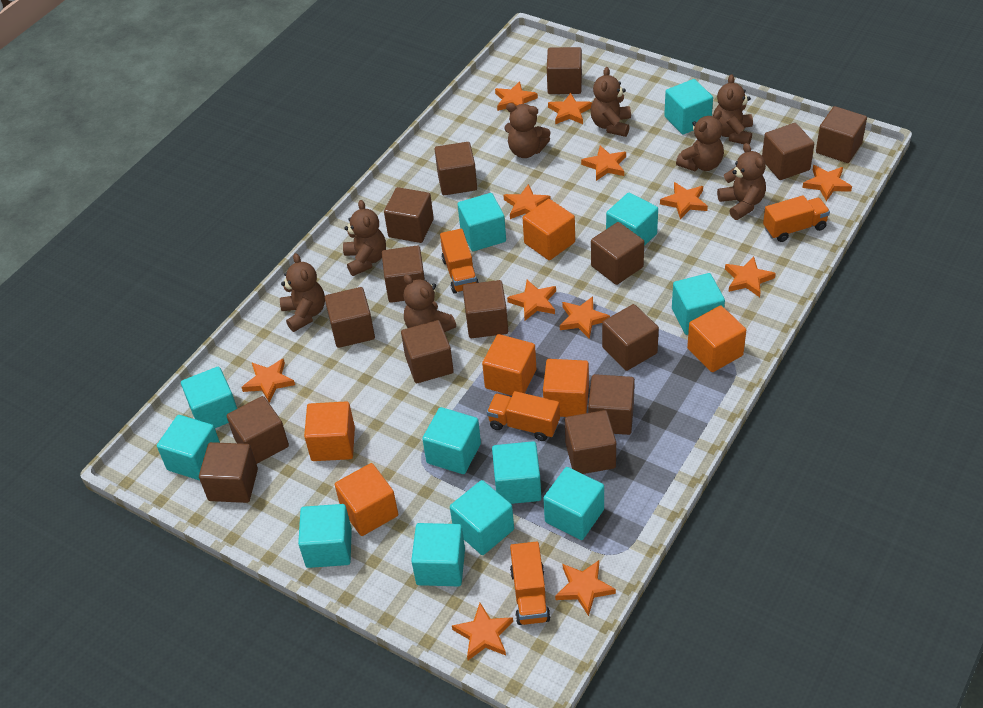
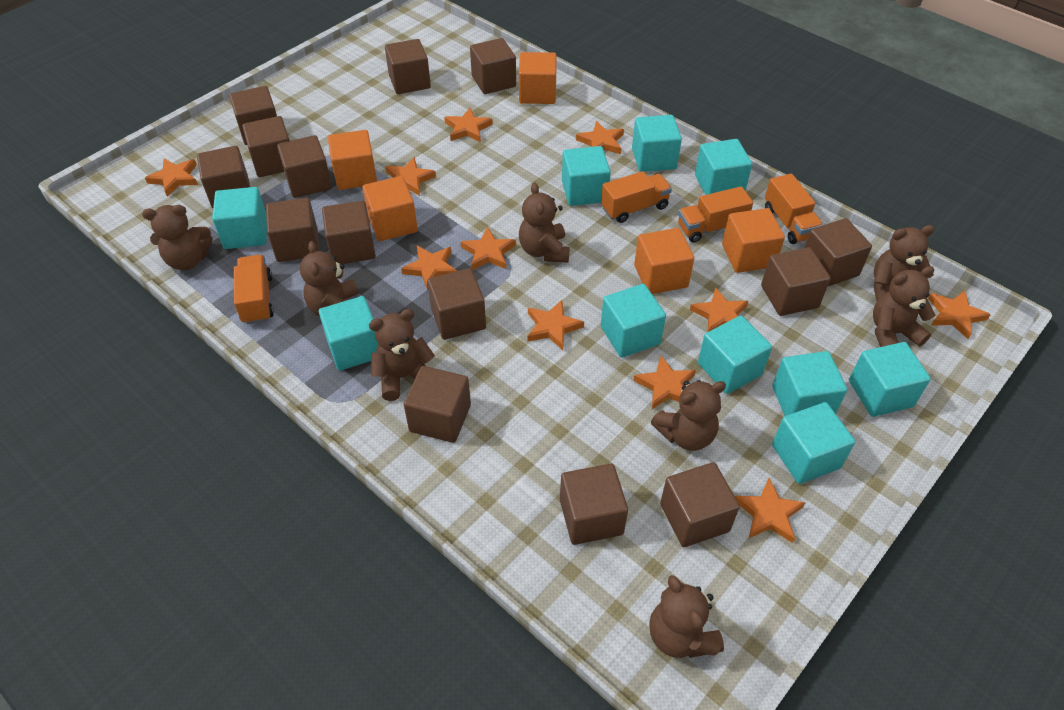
brown cube: 15 -> 14
orange cube: 6 -> 5
orange star: 12 -> 11
turquoise cube: 12 -> 10

